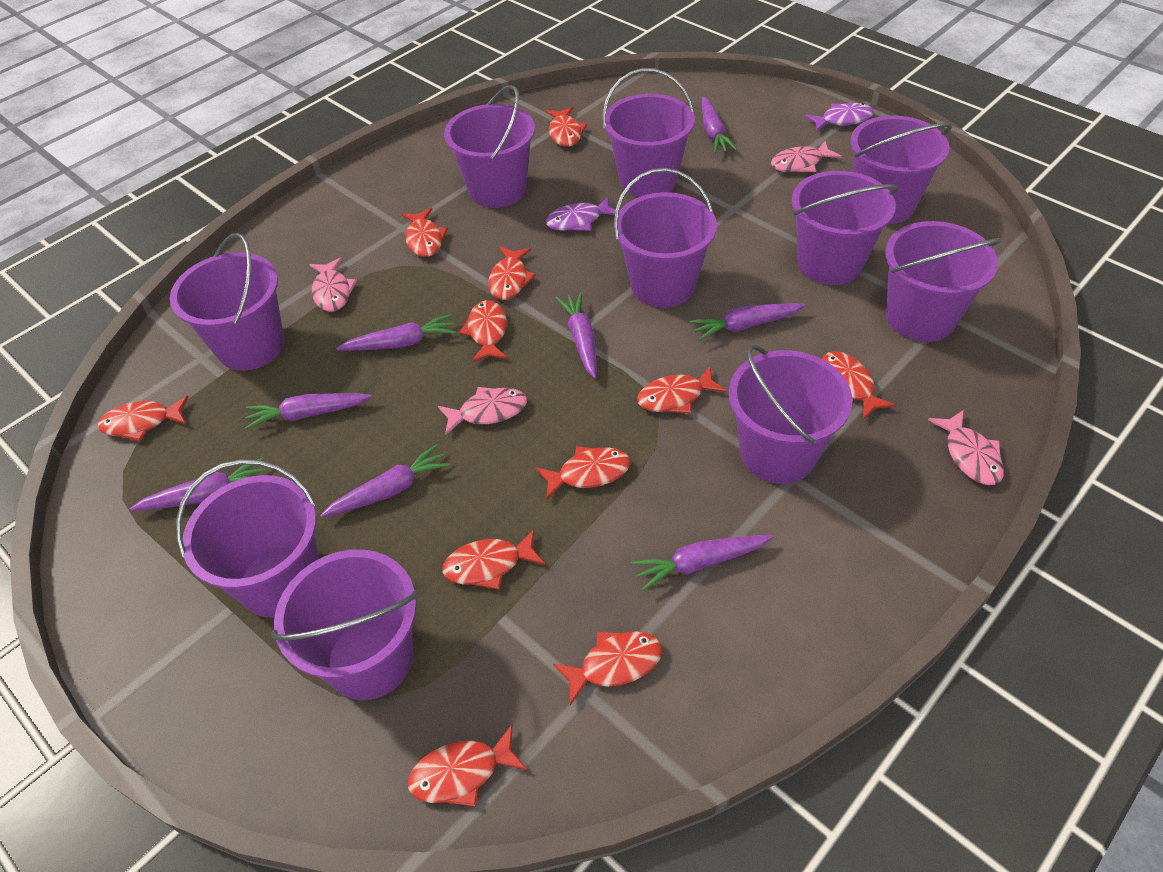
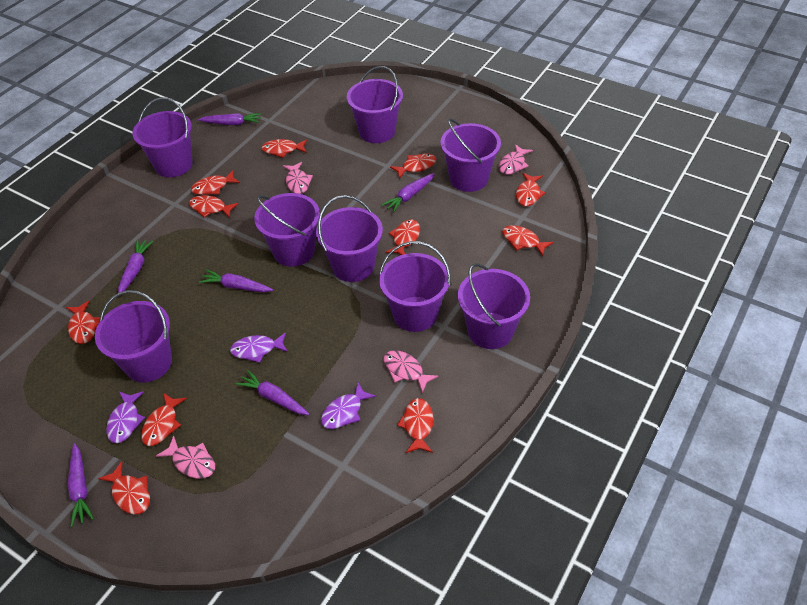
purple bucket: 10 -> 8
purple carrot: 8 -> 6
purple fish: 2 -> 3

